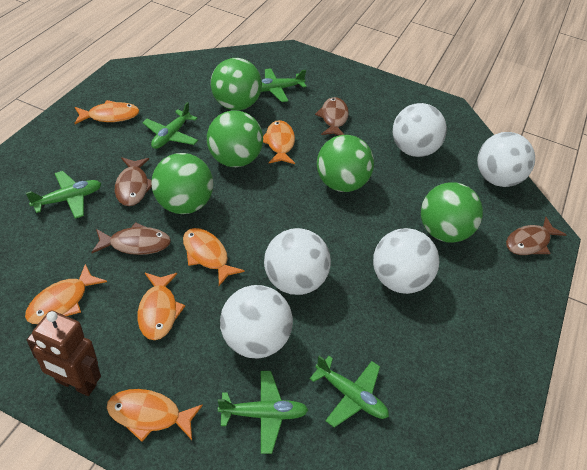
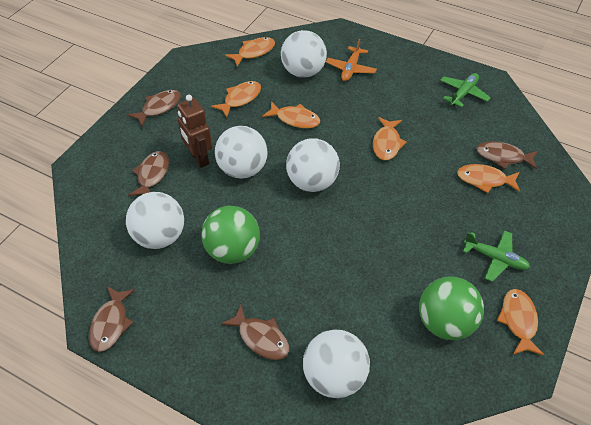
brown fish: 4 -> 5
green ball: 5 -> 2
green plane: 5 -> 2
orange plane: 0 -> 1

